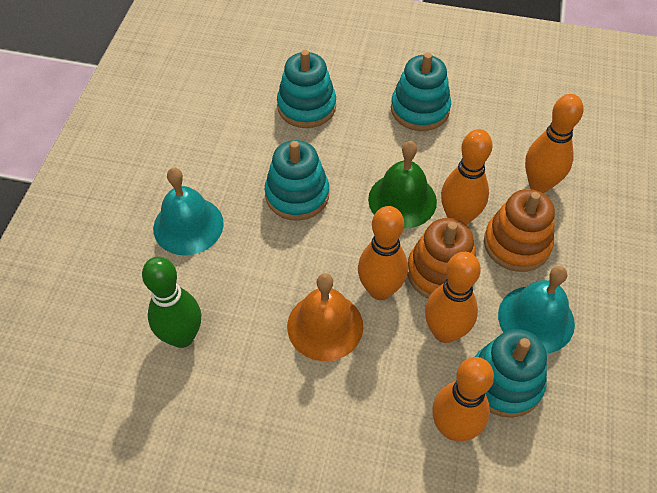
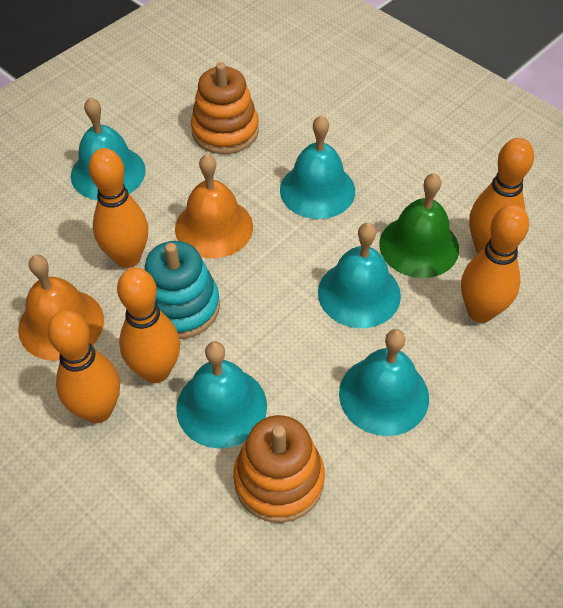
green bowling pin: 1 -> 0
orange bell: 1 -> 2
turquoise bell: 2 -> 5
turquoise stacking toy: 4 -> 1

